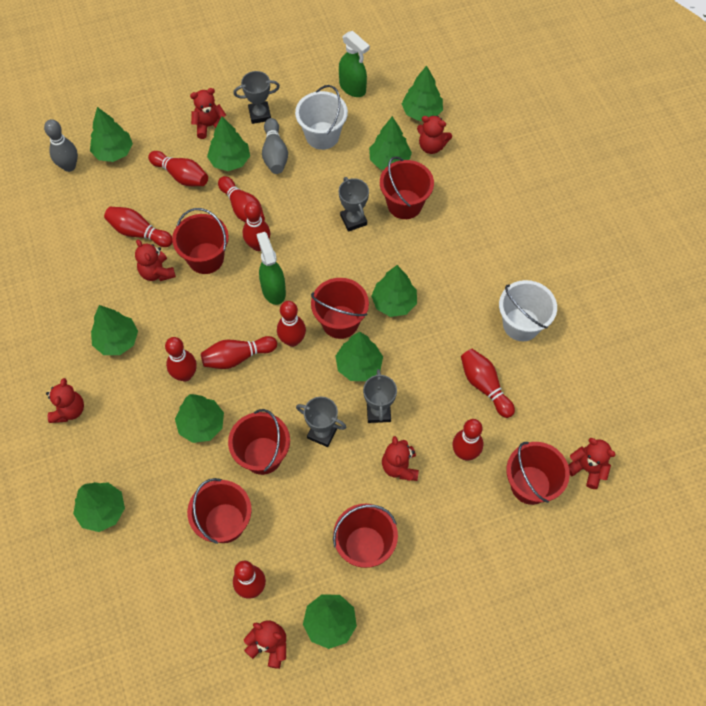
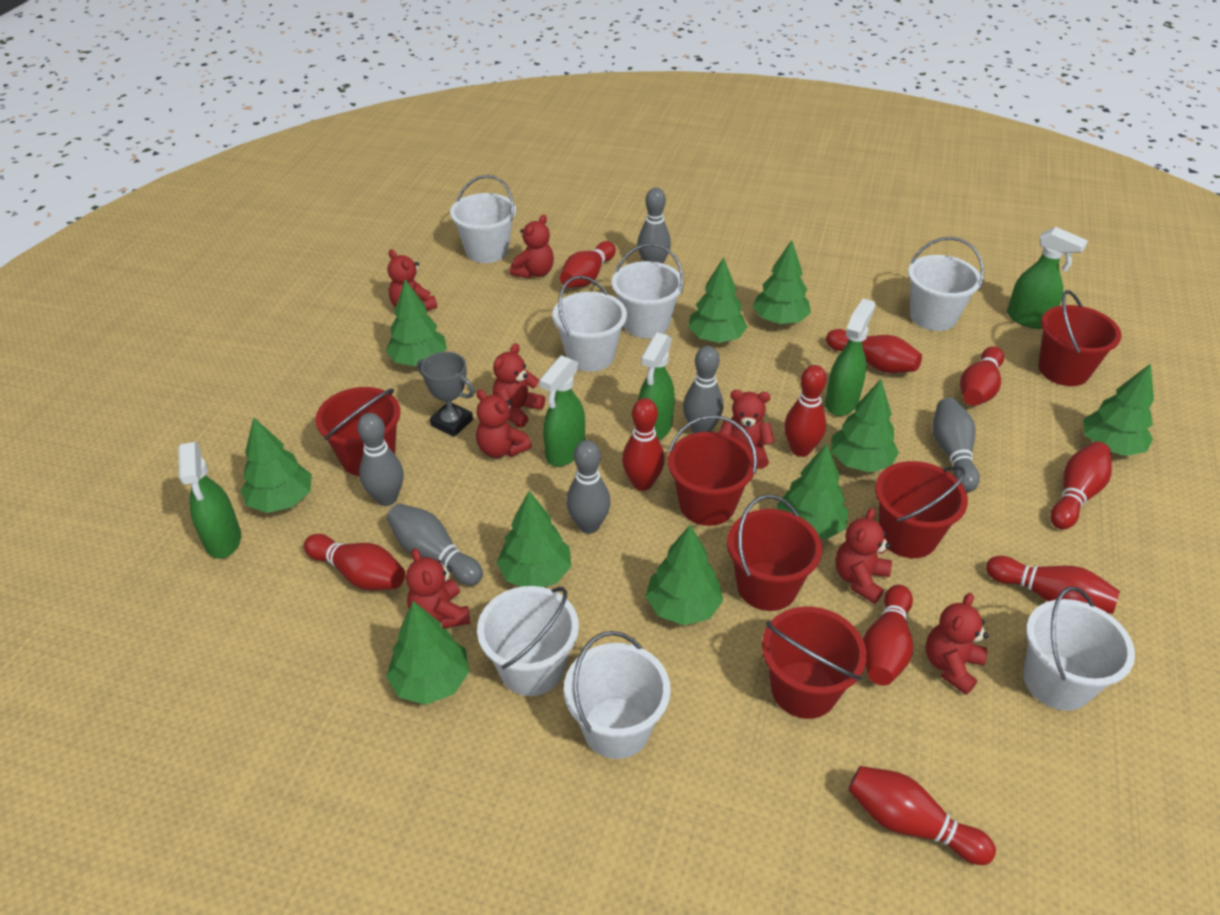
green spray bottle: 2 -> 5
grey bowling pin: 2 -> 6
grey trophy: 4 -> 1
red bucket: 7 -> 6
red teddy bear: 7 -> 8
white bucket: 2 -> 7

